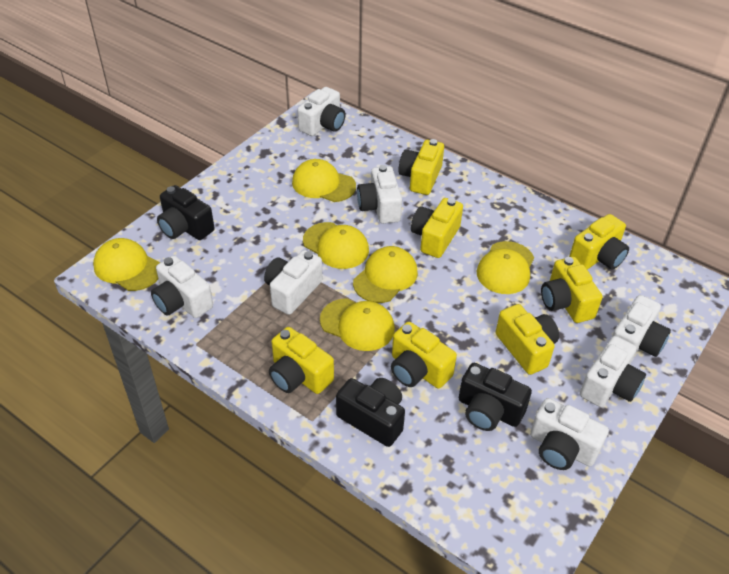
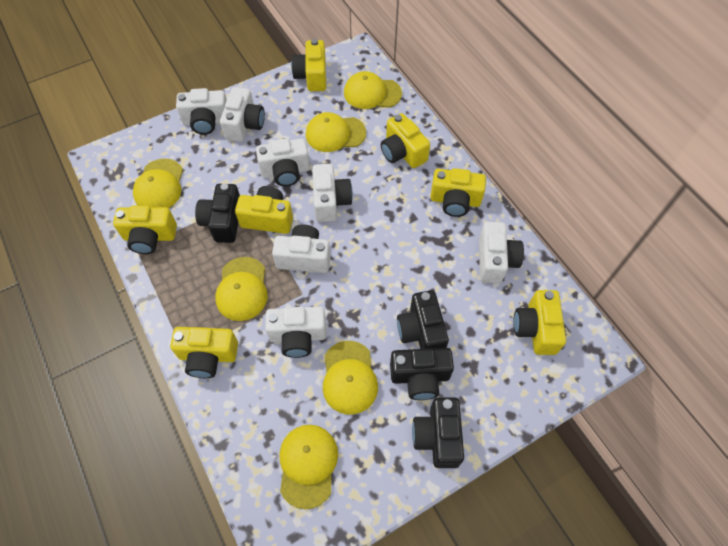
black camera: 3 -> 4

